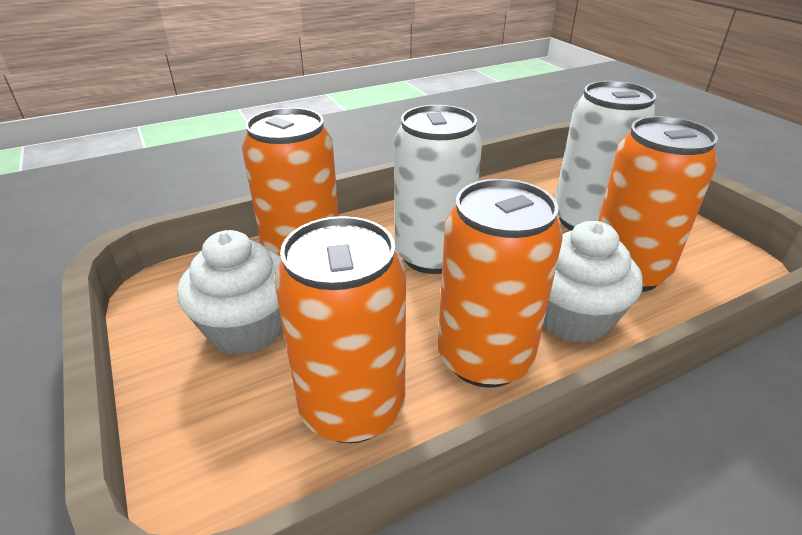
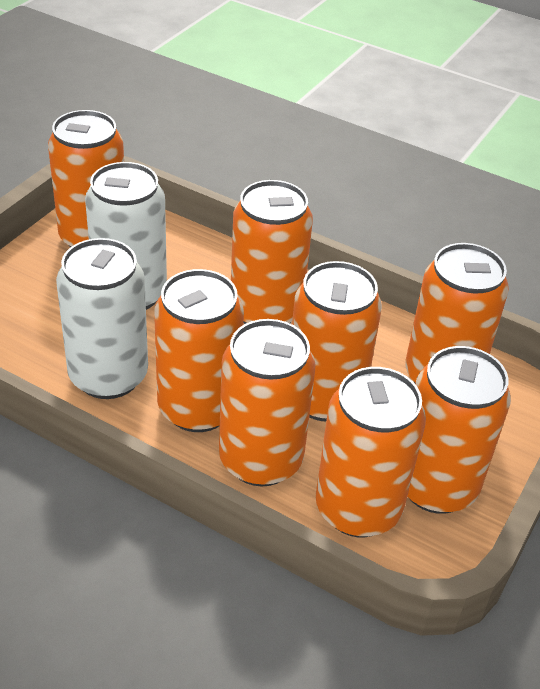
orange can: 4 -> 8
white cupcake: 2 -> 0

